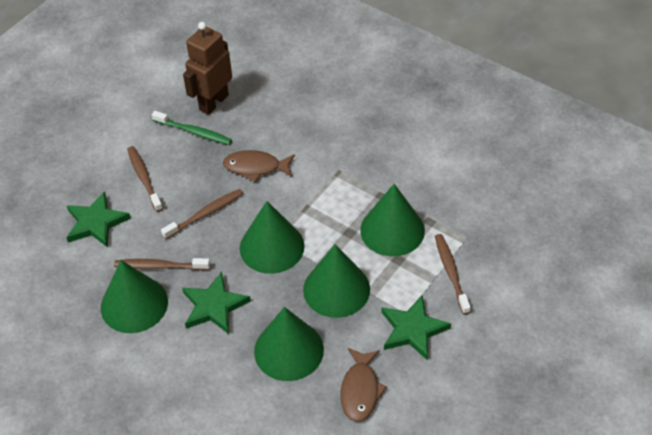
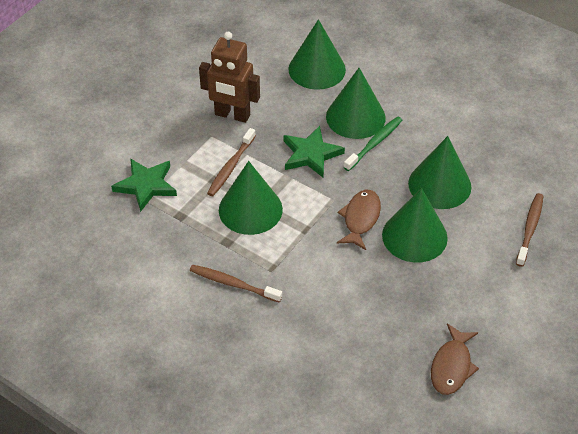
brown toothbrush: 4 -> 3
green star: 3 -> 2

